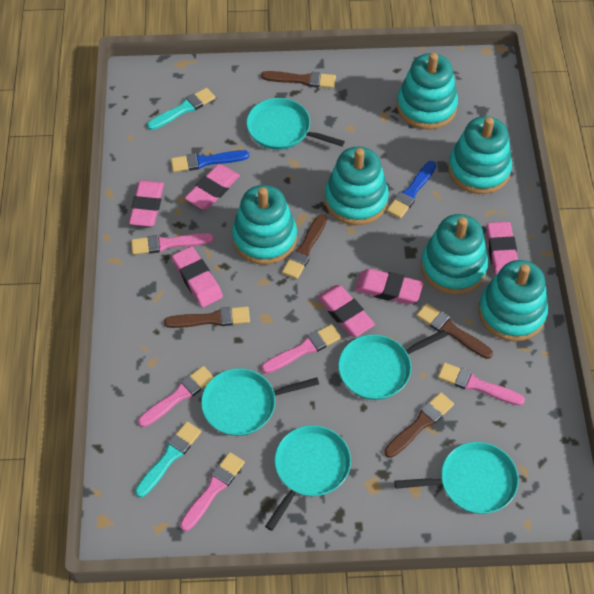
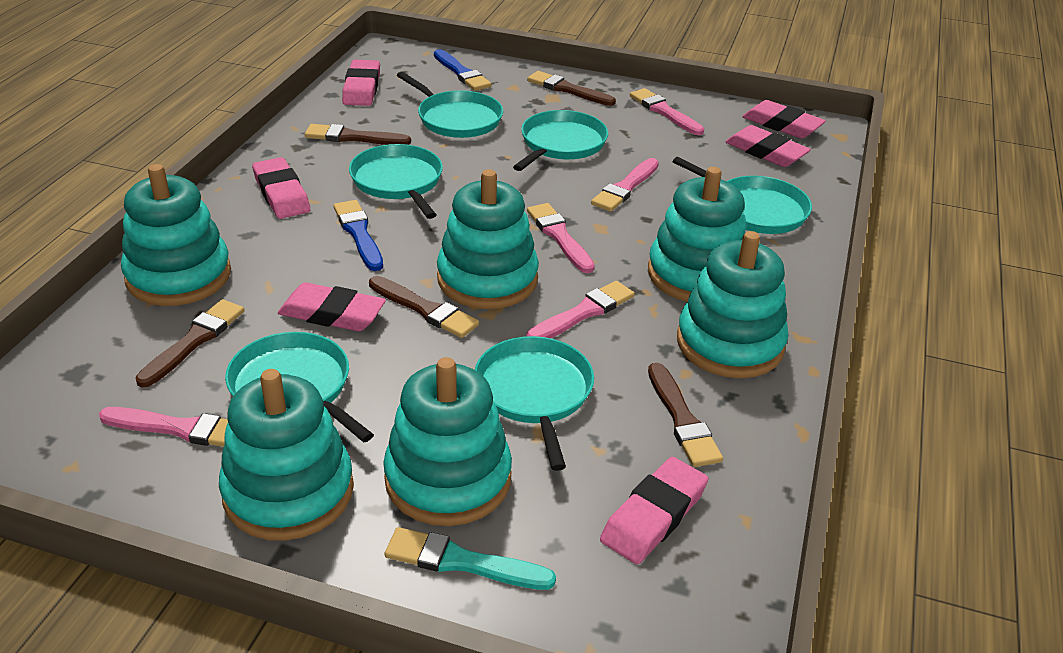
turquoise brush: 2 -> 1
turquoise pan: 5 -> 6

